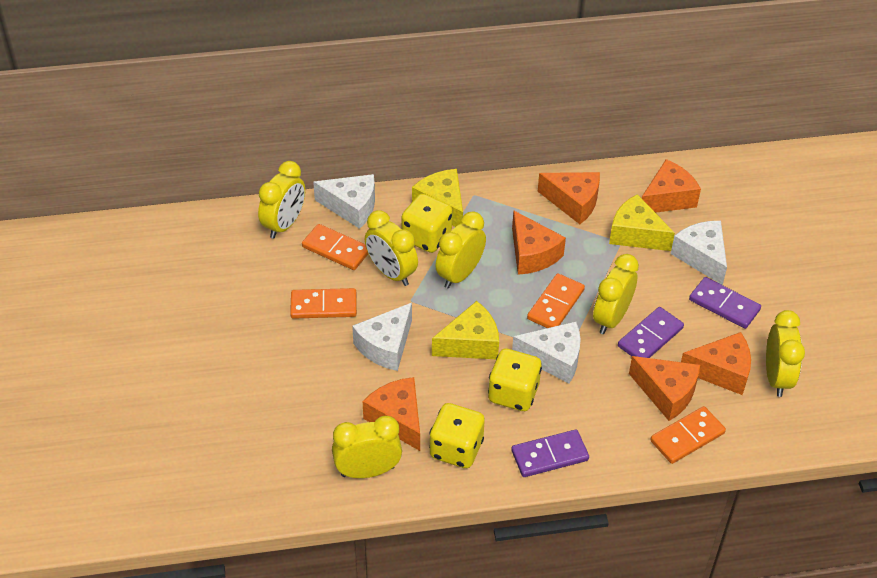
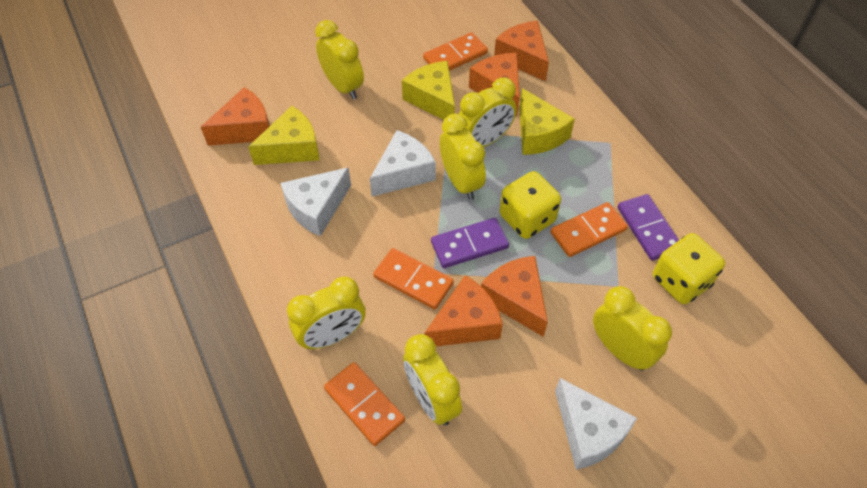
orange cheese: 6 -> 5
purple domino: 3 -> 2
white cheese: 4 -> 3
yellow dice: 3 -> 2

